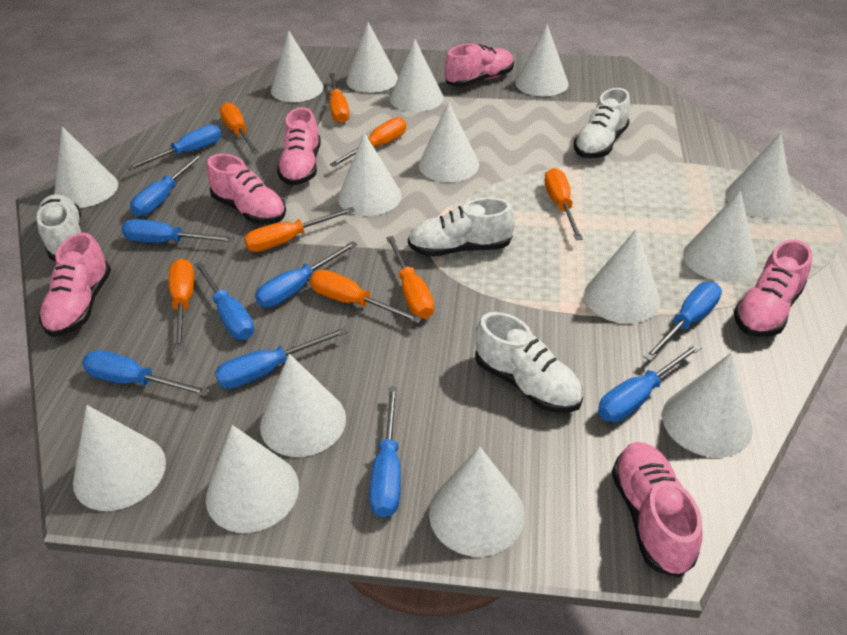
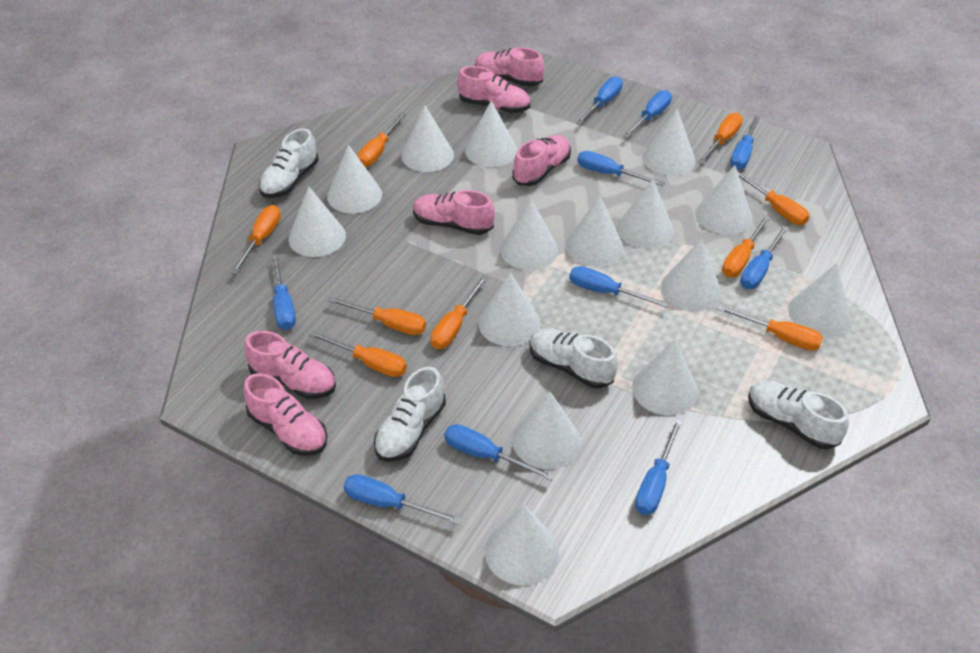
orange screwdriver: 8 -> 9

